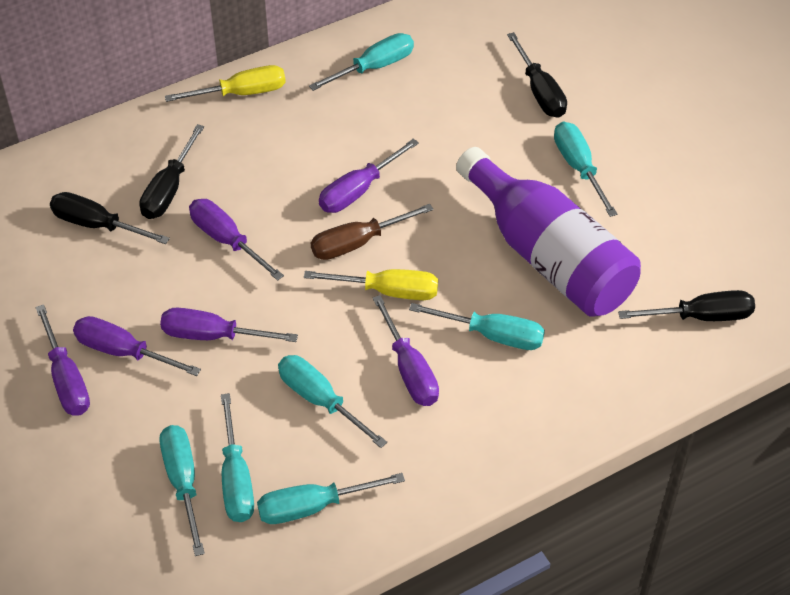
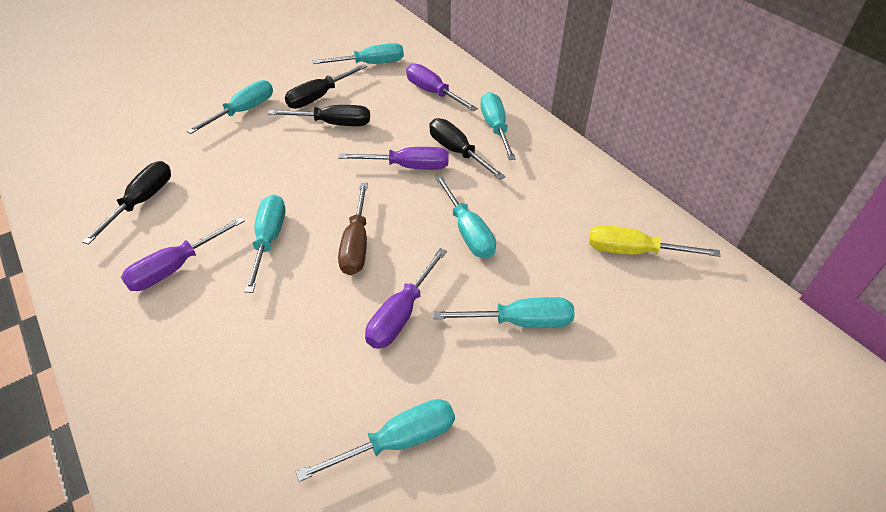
purple bottle: 1 -> 0
purple screwdriver: 6 -> 4
yellow screwdriver: 2 -> 1

